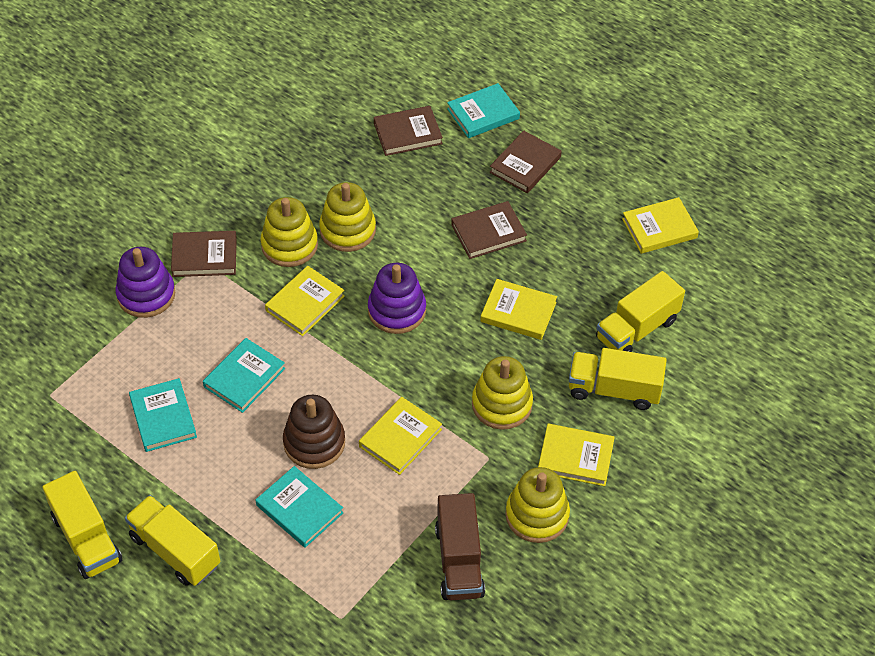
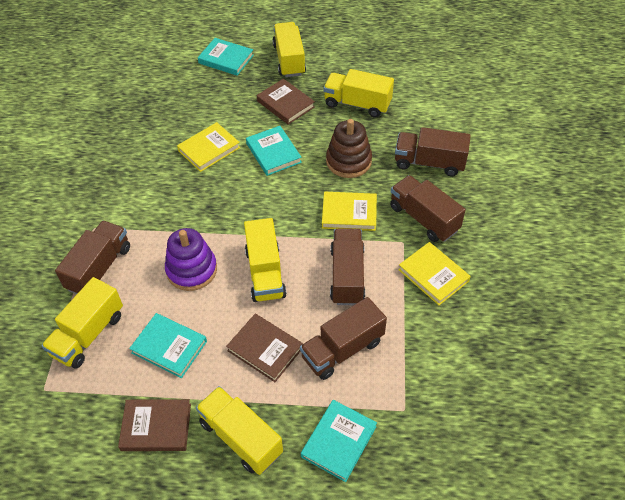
brown book: 4 -> 3
brown truck: 1 -> 5
purple stacking toy: 2 -> 1
yellow book: 5 -> 3
yellow stacking toy: 4 -> 0
yellow truck: 4 -> 5

